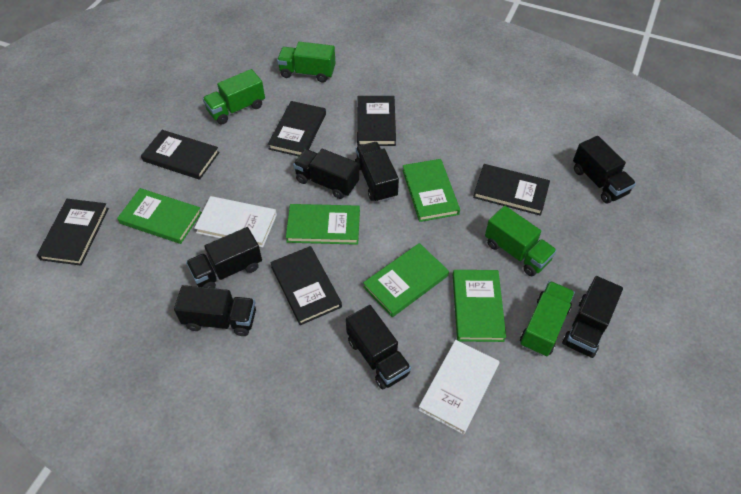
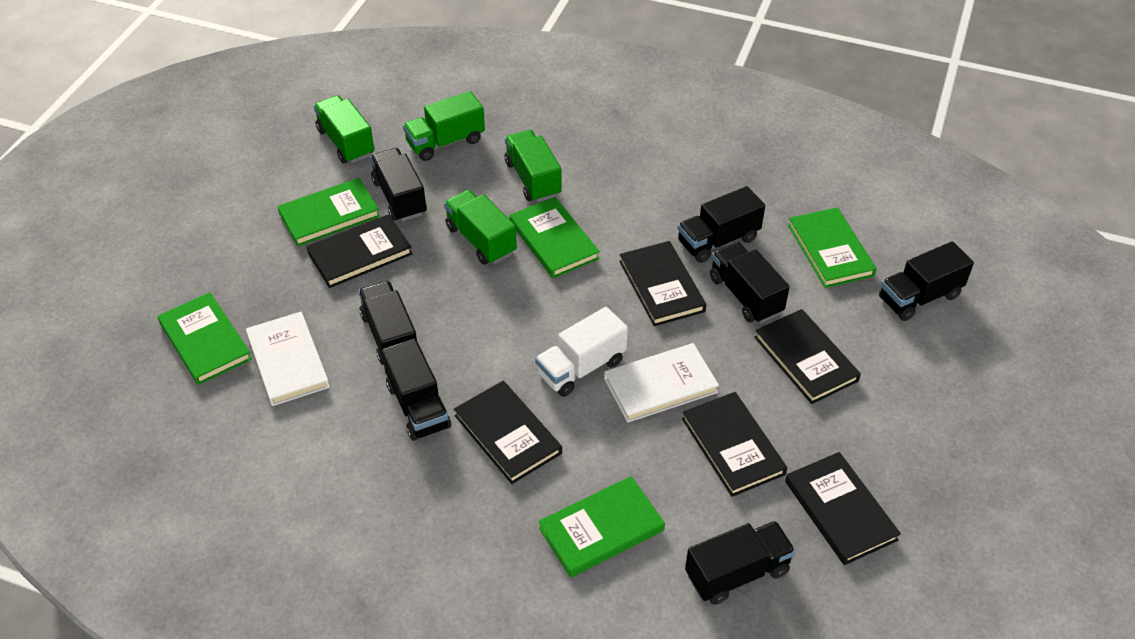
white truck: 0 -> 1

